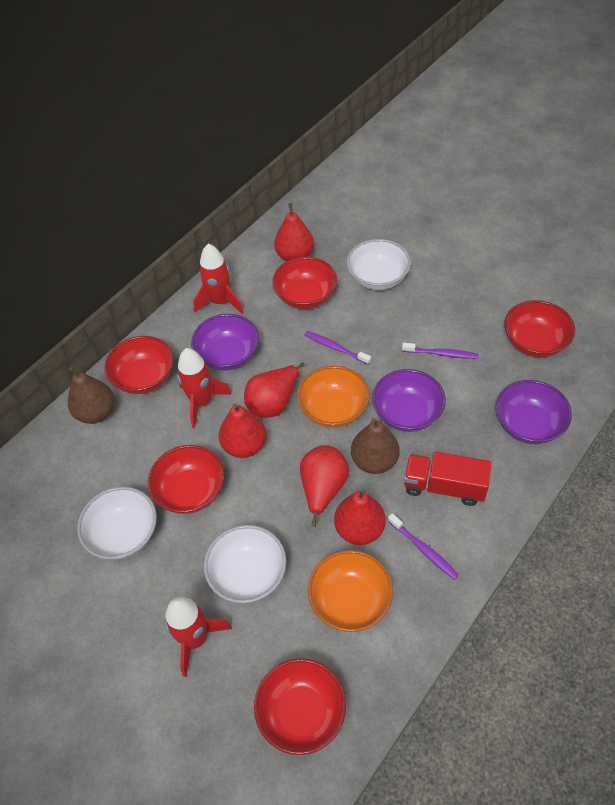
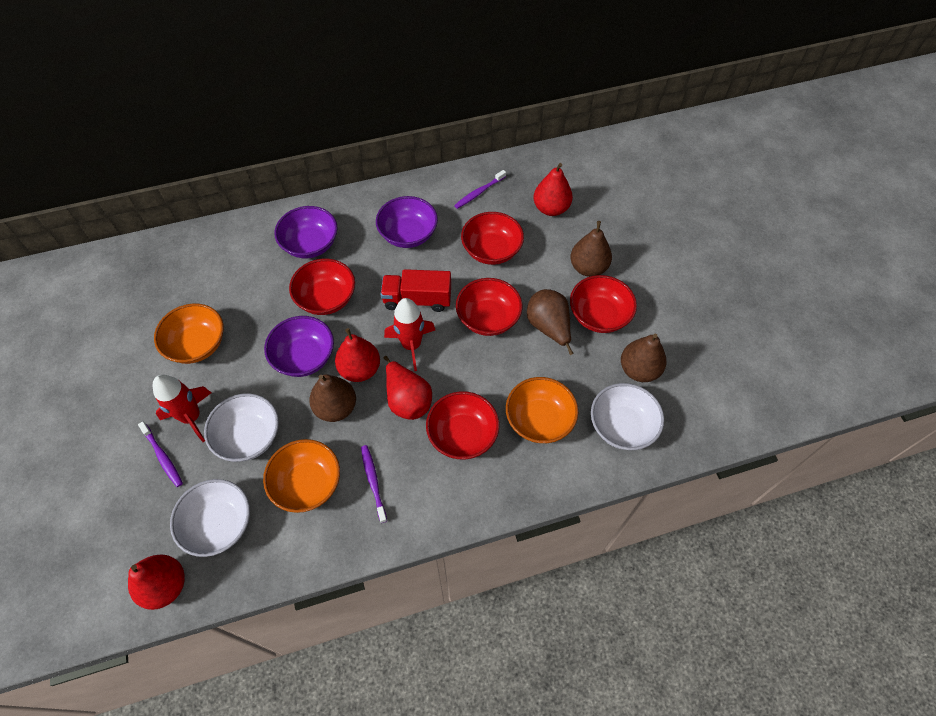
brown pear: 2 -> 4
orange bowl: 2 -> 3
red pear: 5 -> 4
red rocket: 3 -> 2

